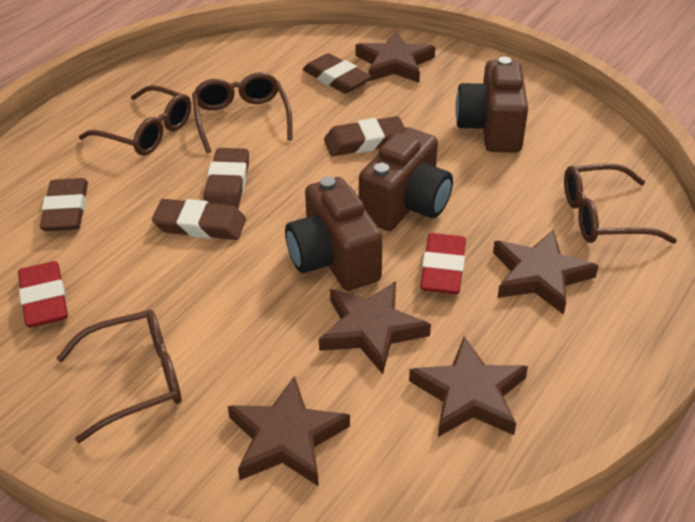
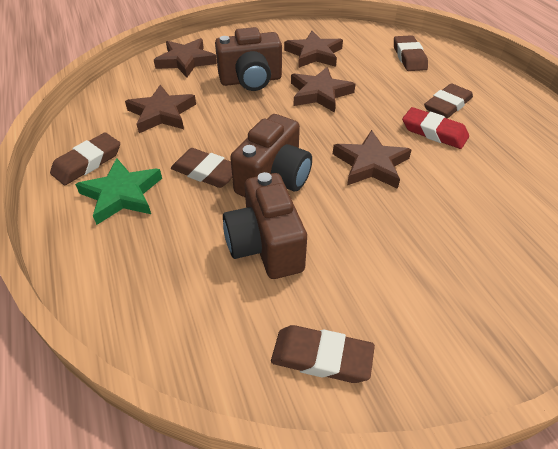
brown glasses: 4 -> 0
green star: 0 -> 1
red eraser: 2 -> 1

